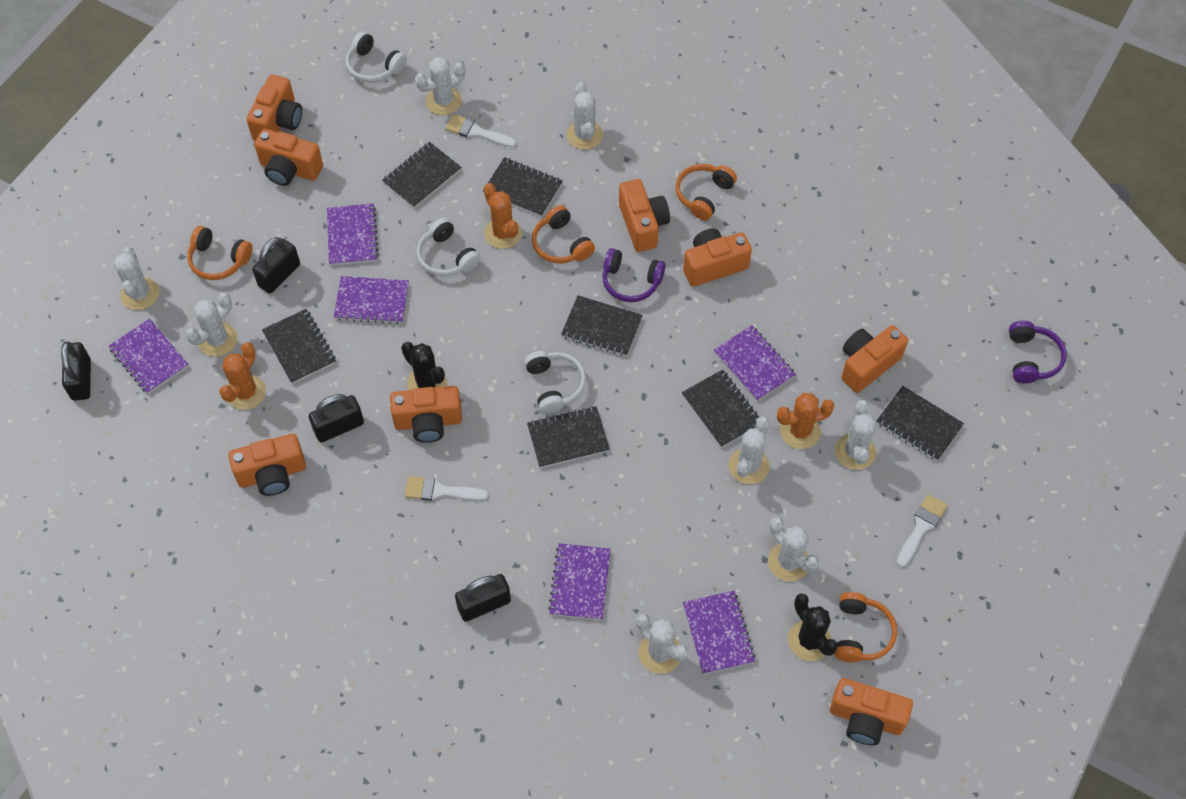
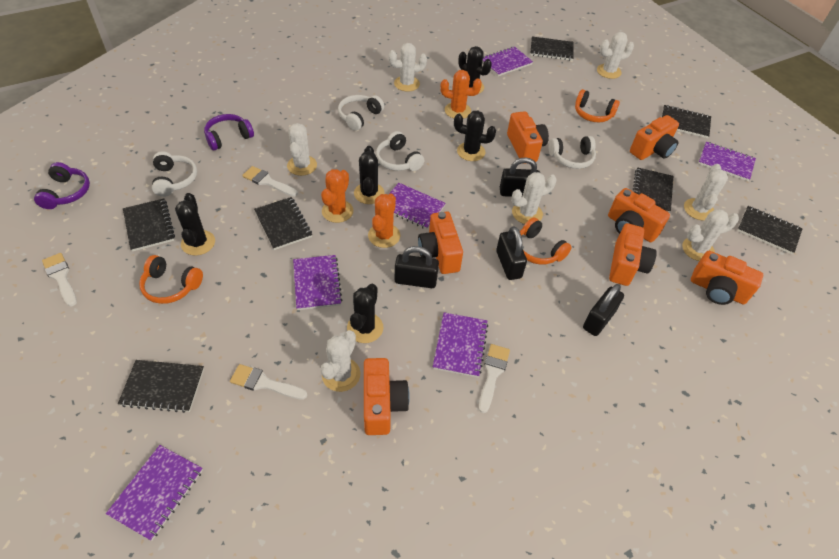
black cactus: 2 -> 5
orange camera: 8 -> 7
orange headphones: 4 -> 3
white brush: 3 -> 4
white cactus: 8 -> 7
white headphones: 3 -> 4

